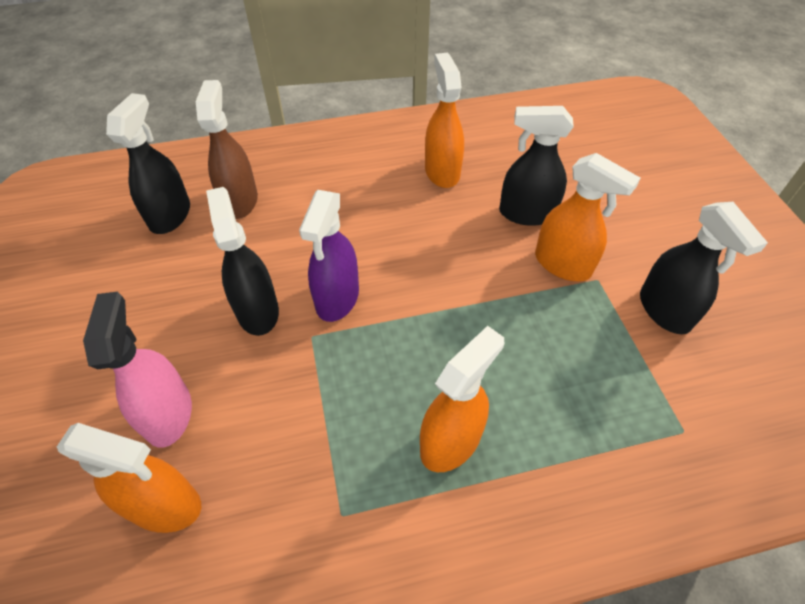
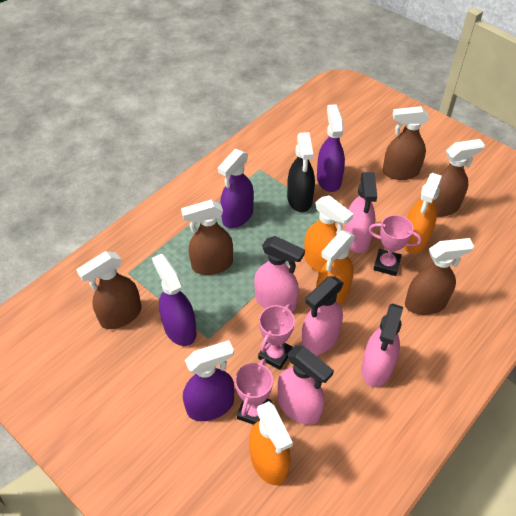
black spray bottle: 4 -> 1
brown spray bottle: 1 -> 5
pink spray bottle: 1 -> 5
pink trophy: 0 -> 3
purple spray bottle: 1 -> 4

